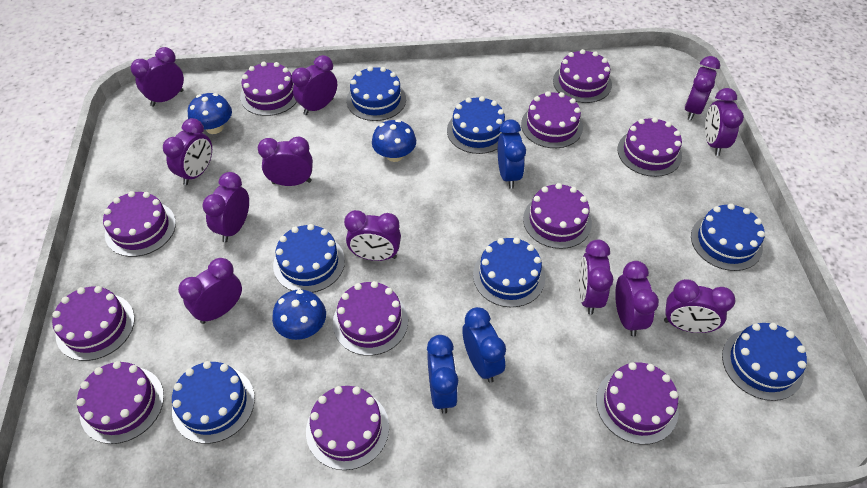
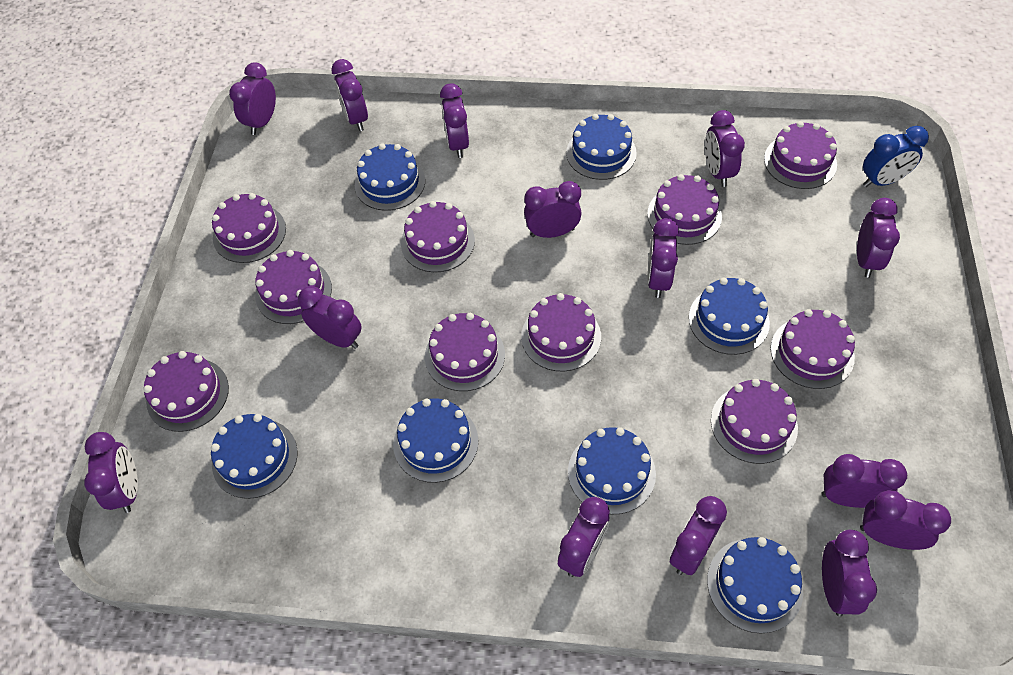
blue clock: 3 -> 1
blue mushroom: 3 -> 0
purple cake: 11 -> 10
purple clock: 12 -> 14

